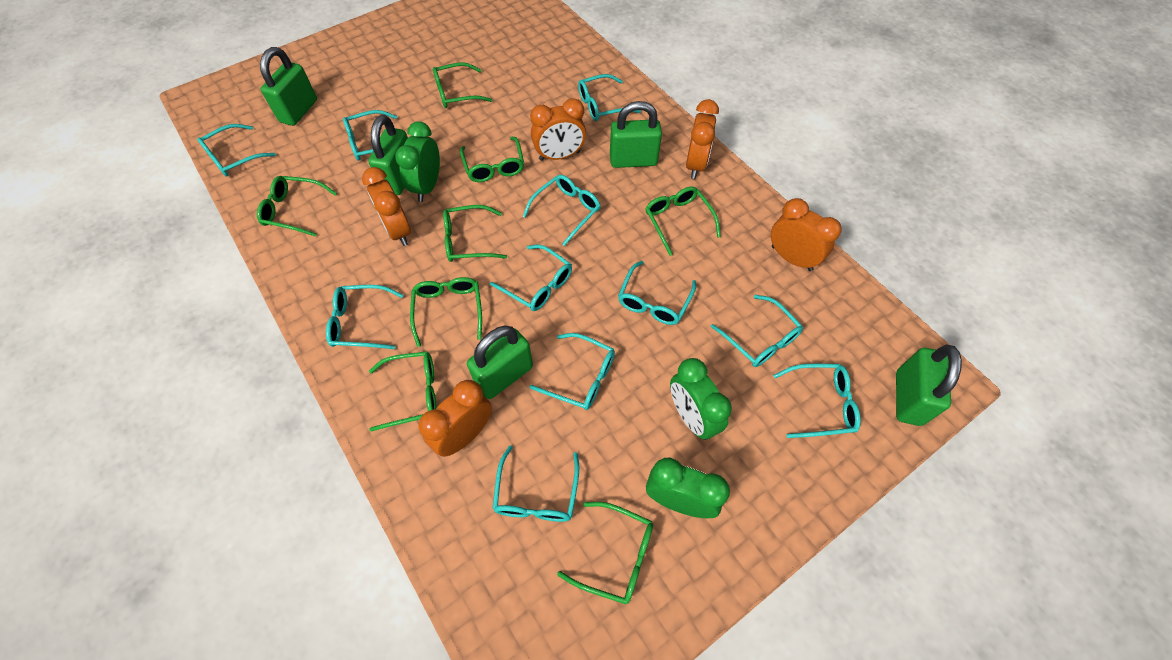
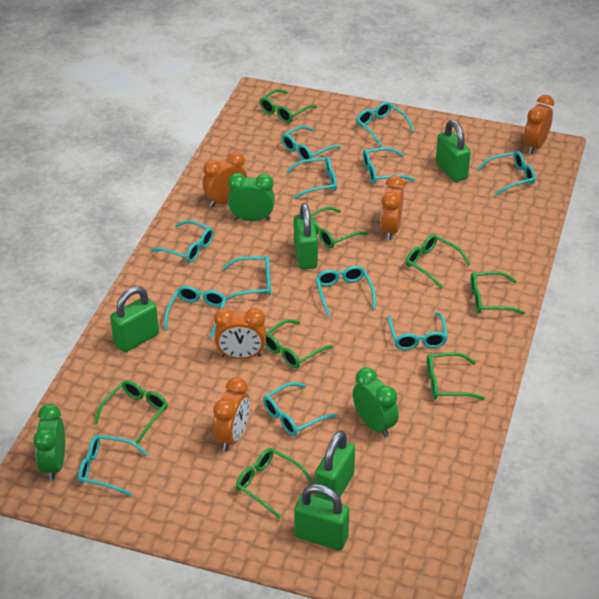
turquoise glasses: 11 -> 12

